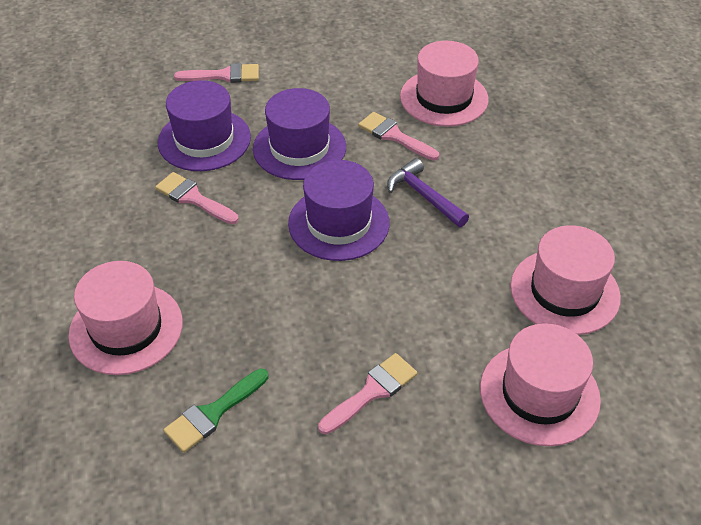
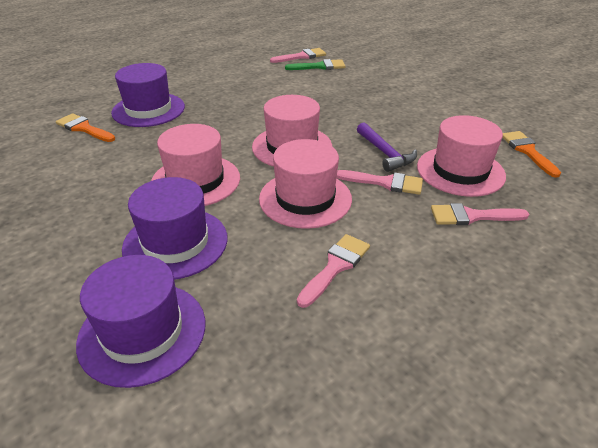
orange brush: 0 -> 2

